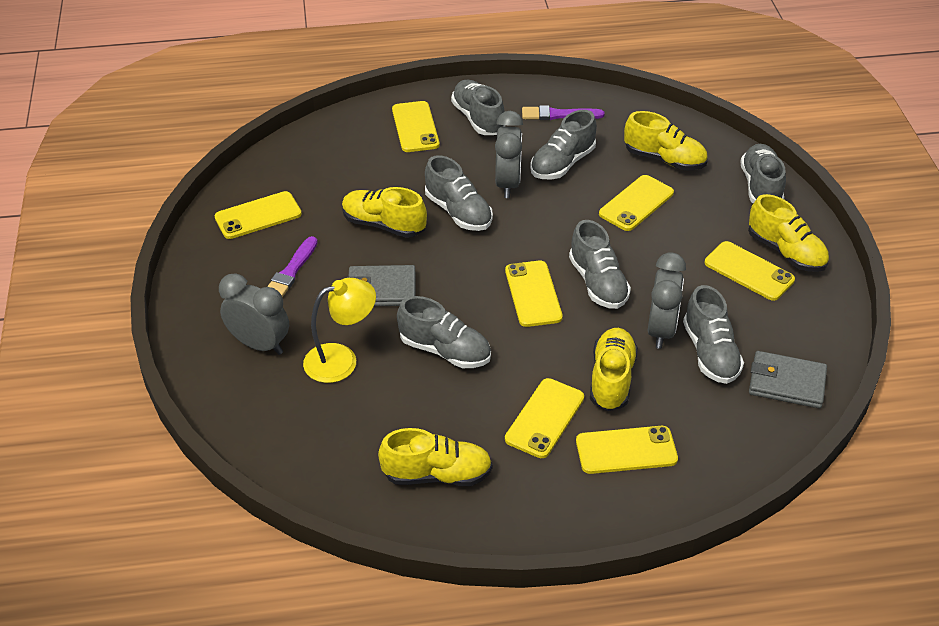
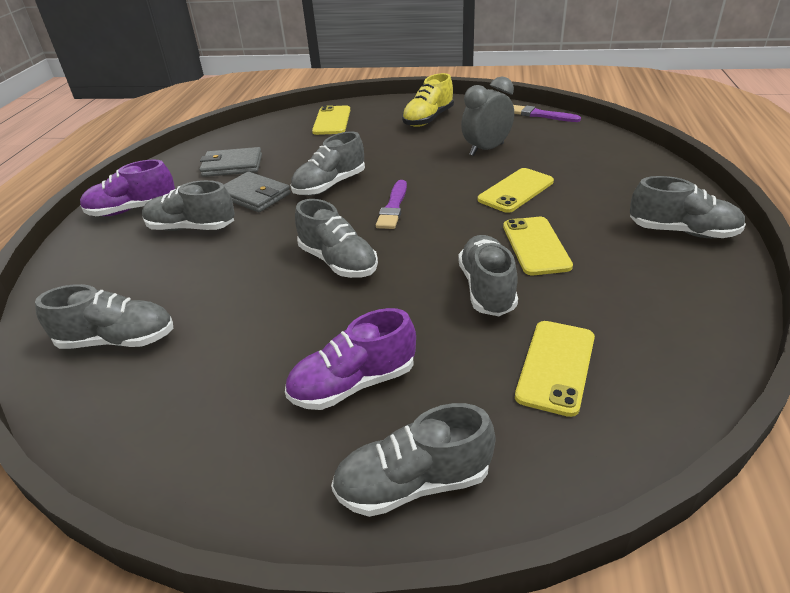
grey clock: 3 -> 1
purple shoe: 0 -> 2
yellow lamp: 1 -> 0
yellow phone: 7 -> 4
yellow shoe: 5 -> 1

